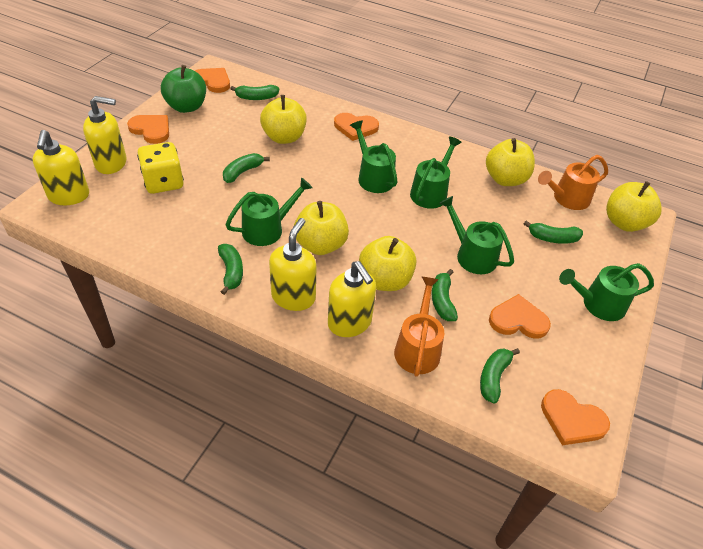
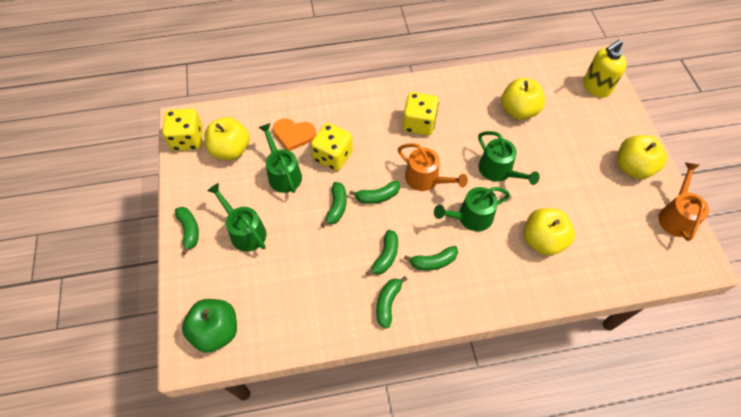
green watering can: 5 -> 4
orange heart: 5 -> 1
yellow apple: 5 -> 4
yellow dice: 1 -> 3
yellow soap dispenser: 4 -> 1

